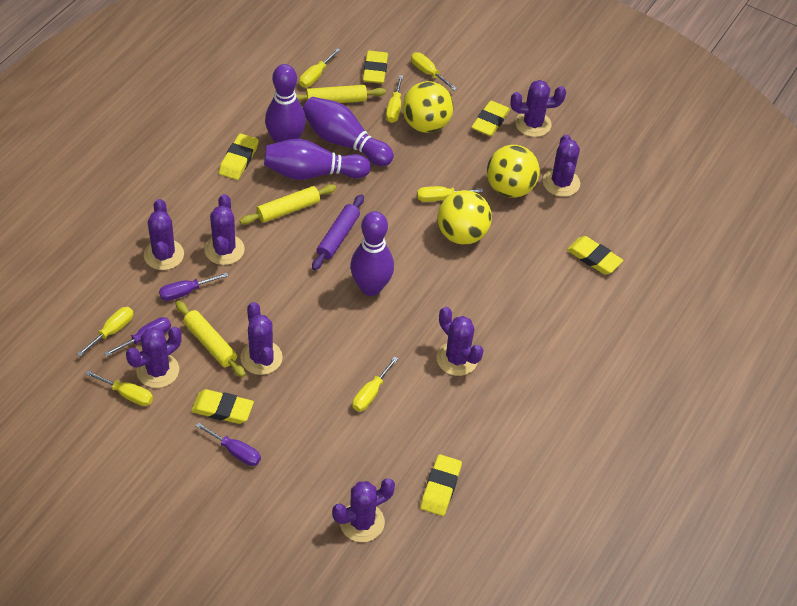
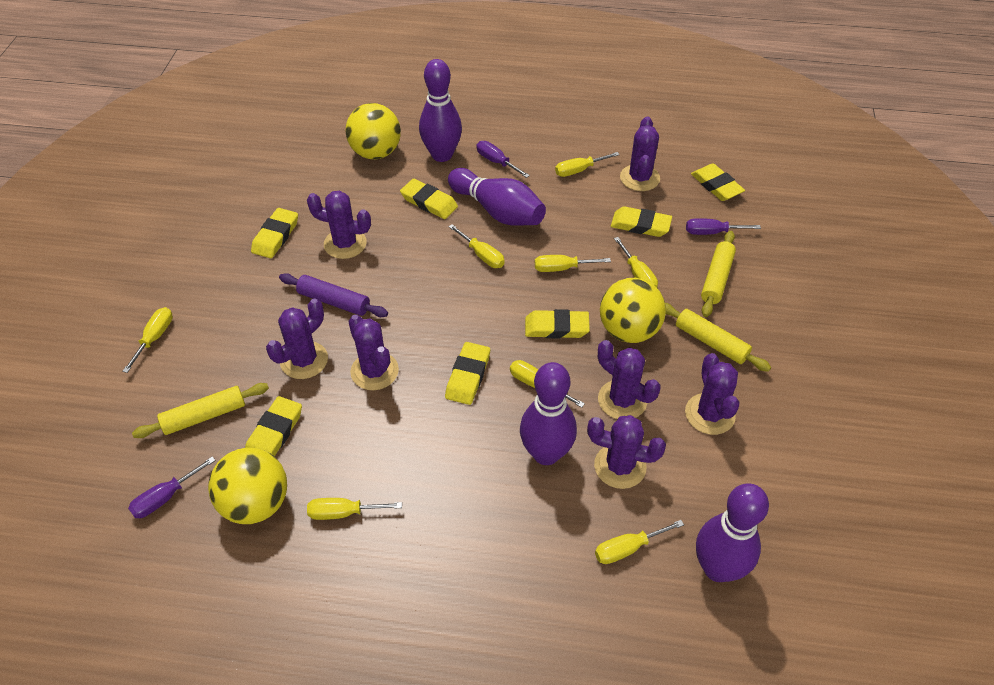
purple cactus: 8 -> 7
yellow eraser: 6 -> 7
yellow screwdriver: 7 -> 8

